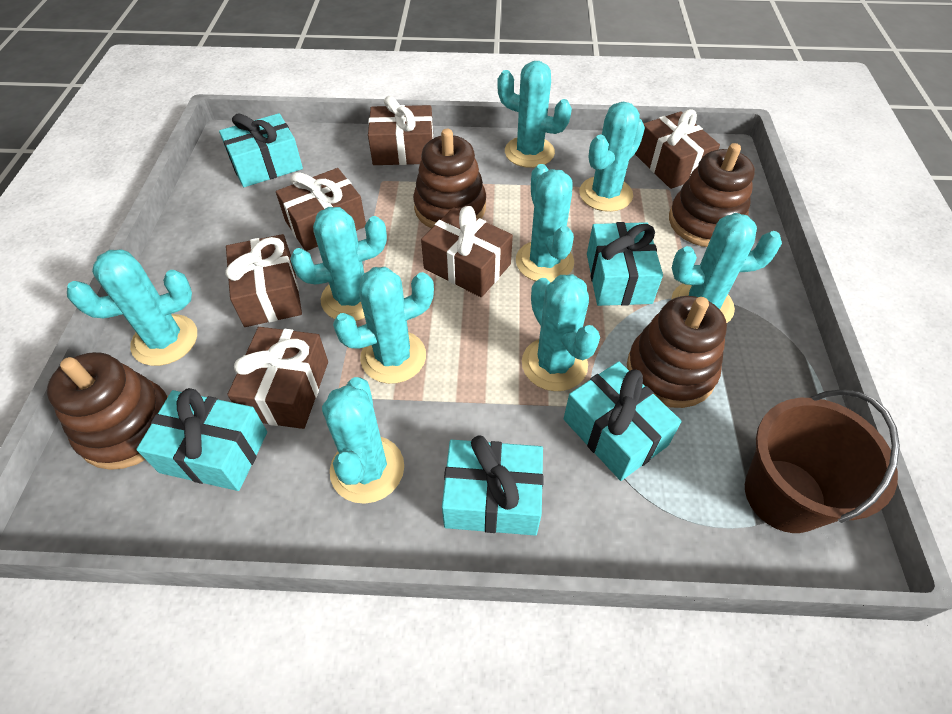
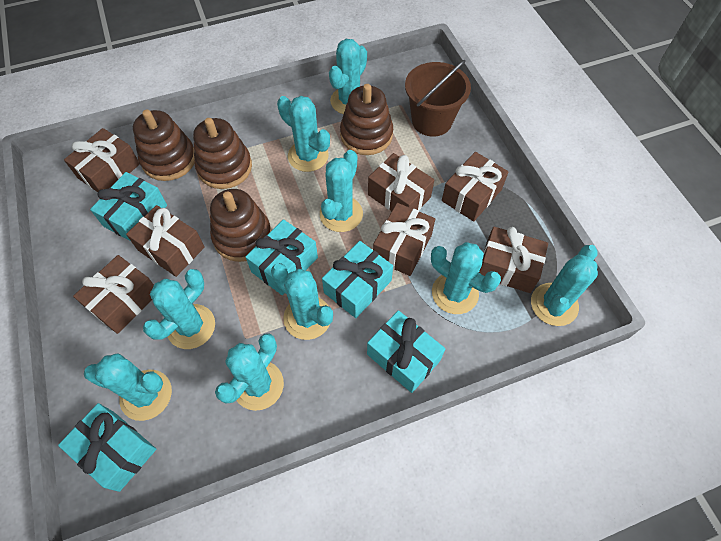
brown gift: 6 -> 7

